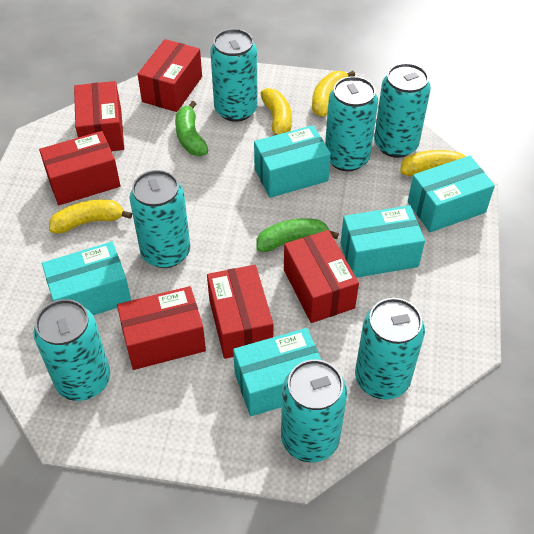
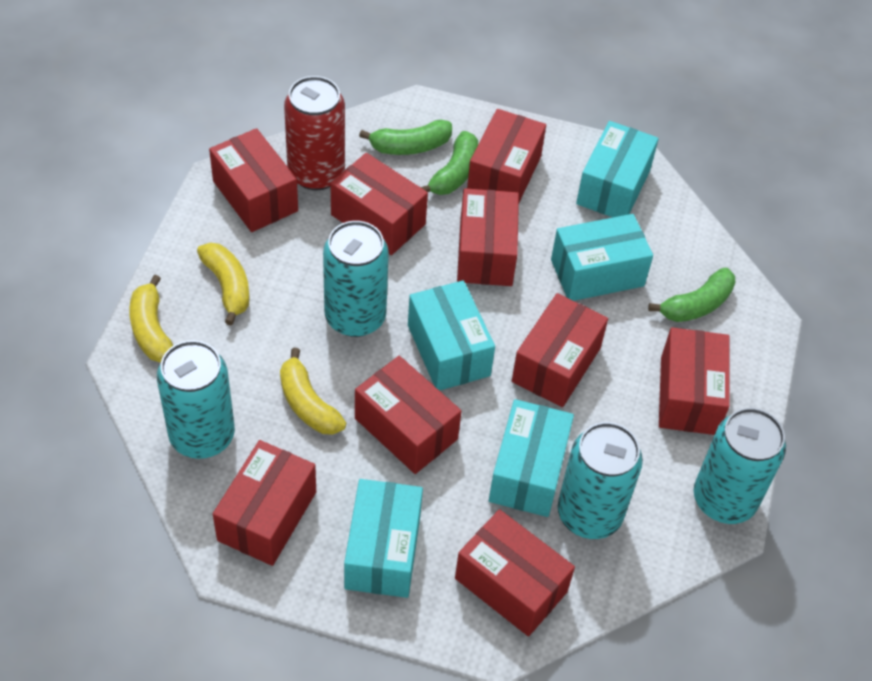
green banana: 2 -> 3
red box: 6 -> 9
red can: 0 -> 1
turquoise can: 7 -> 4
yellow banana: 4 -> 3

